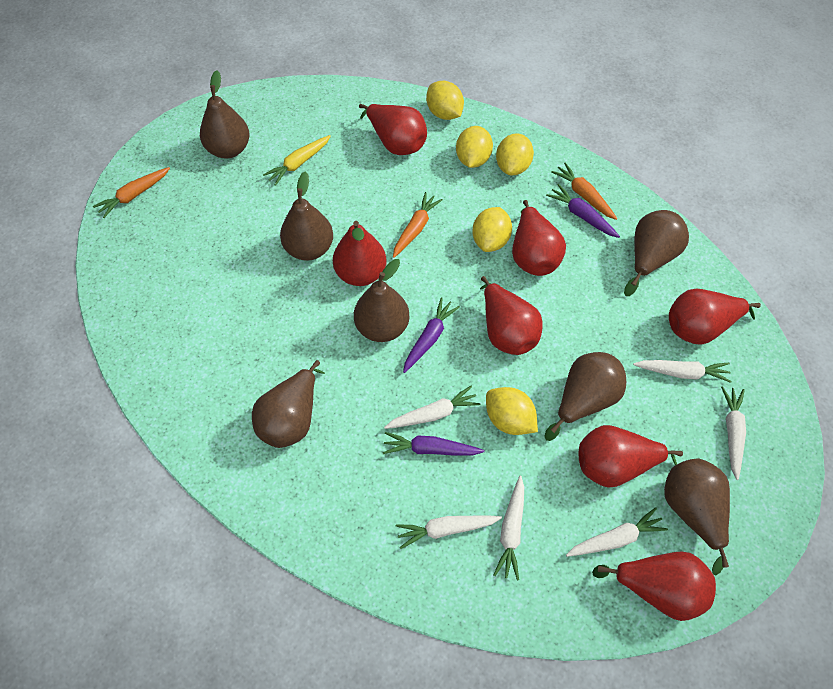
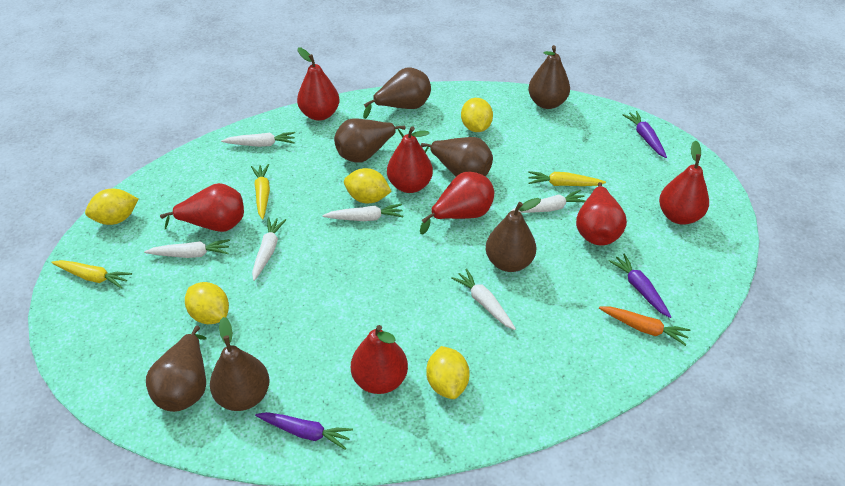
orange carrot: 3 -> 1
yellow carrot: 1 -> 3

